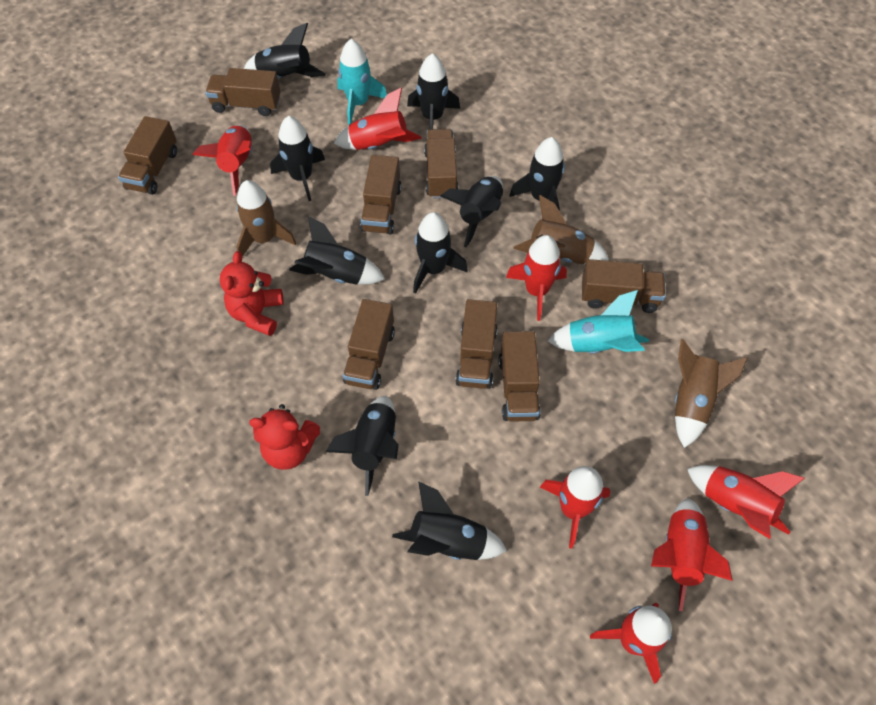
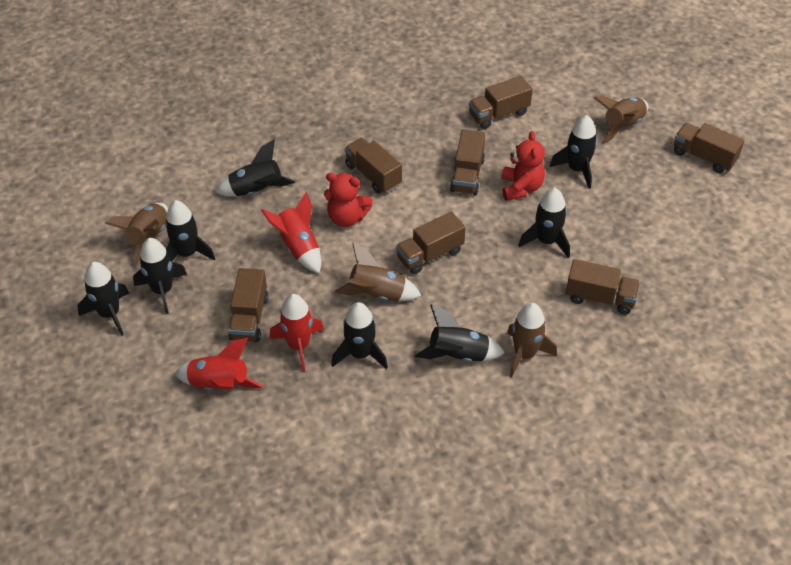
black rocket: 9 -> 8
brown rocket: 3 -> 4
brown truck: 8 -> 7
red rocket: 7 -> 3
turquoise rocket: 2 -> 0

